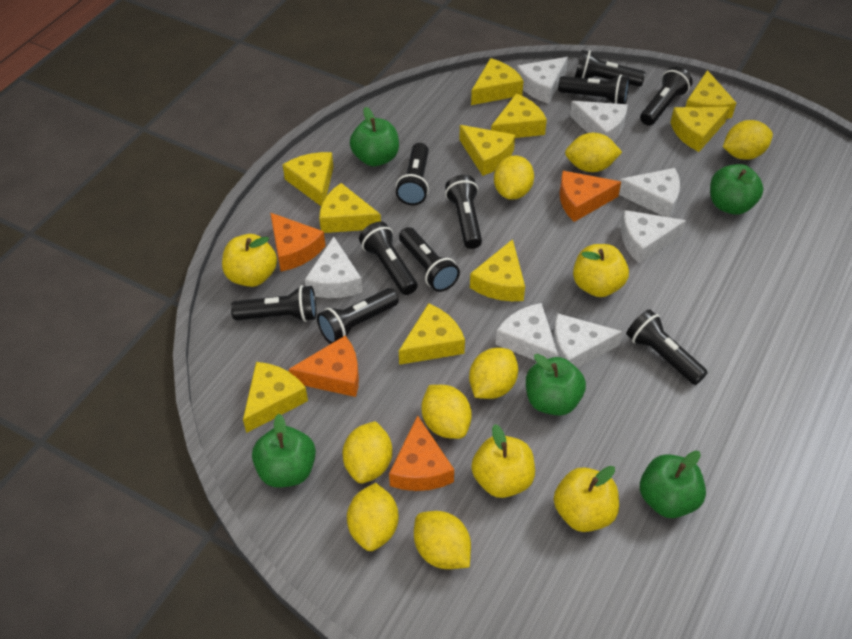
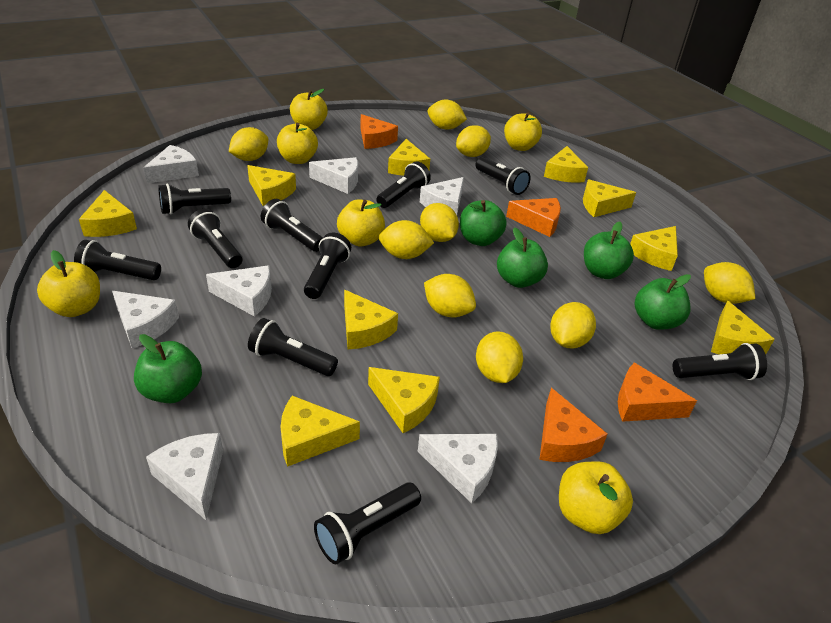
yellow apple: 4 -> 6
yellow lemon: 8 -> 9

